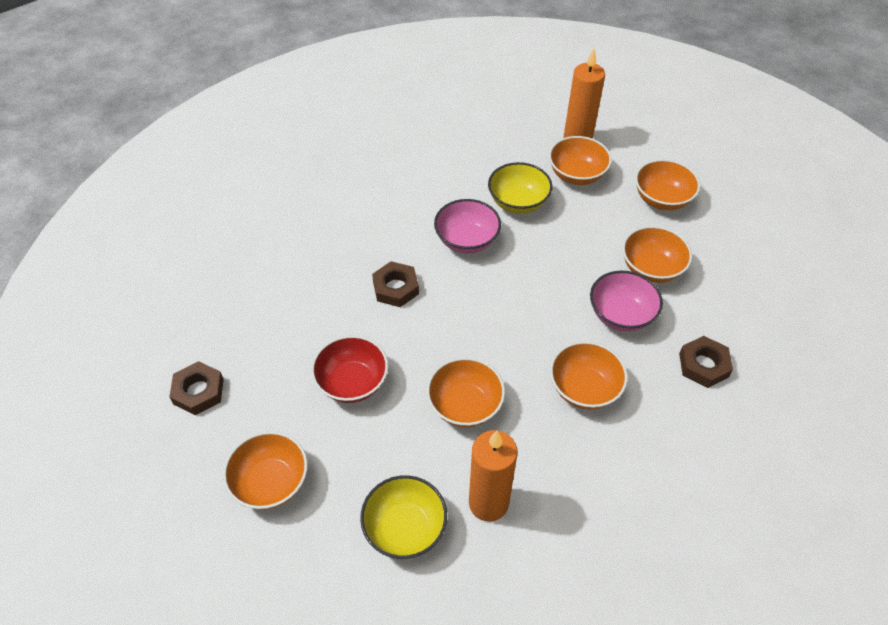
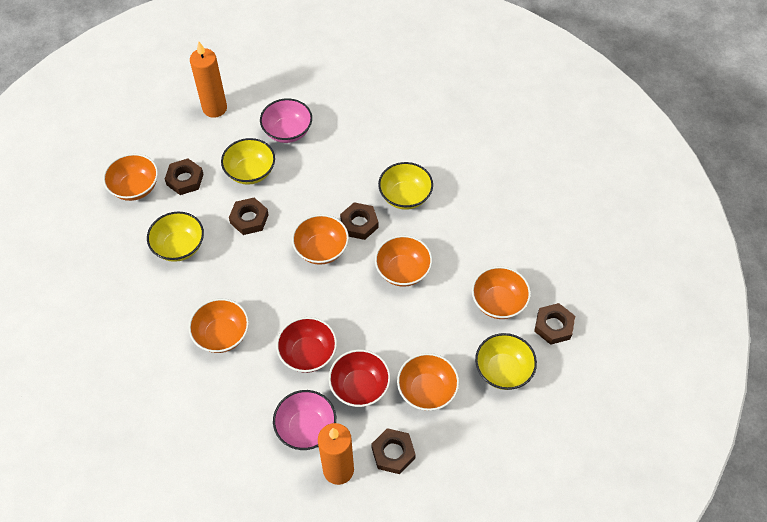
brown nut: 3 -> 5
red bowl: 1 -> 2
yellow bowl: 2 -> 4

